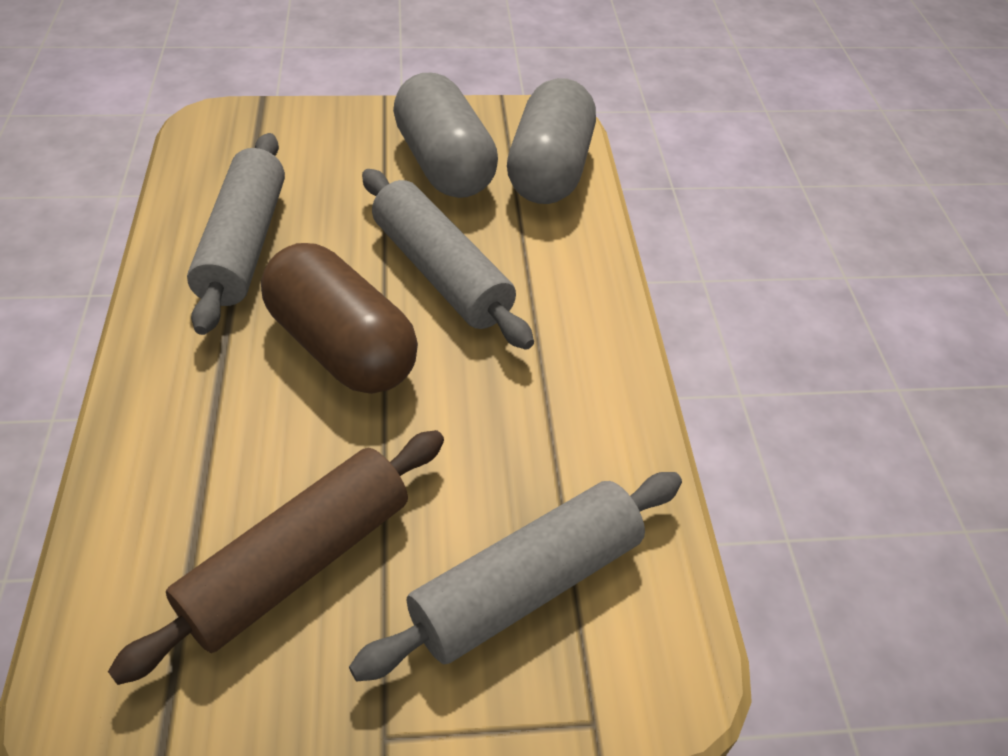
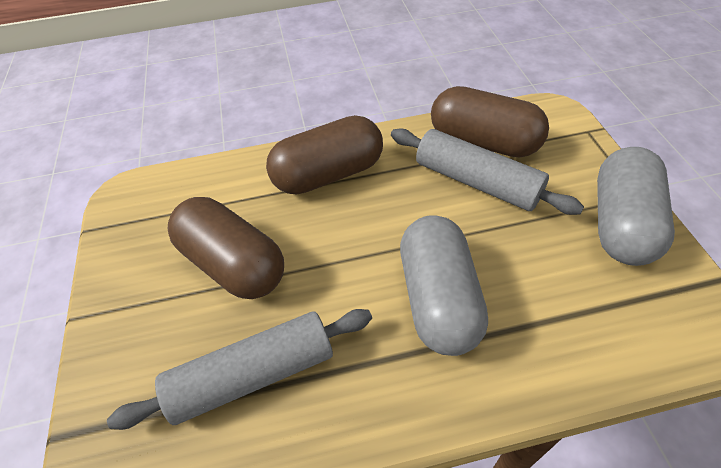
brown capsule: 1 -> 3
brown rolling pin: 1 -> 0
grey rolling pin: 3 -> 2

